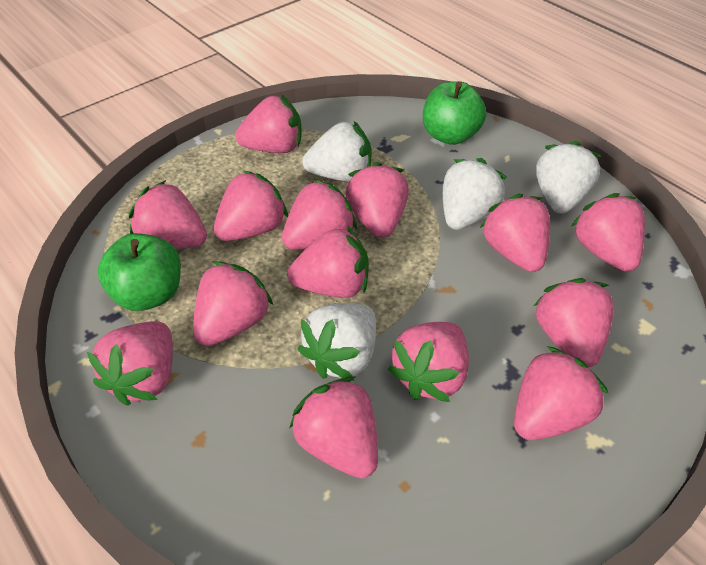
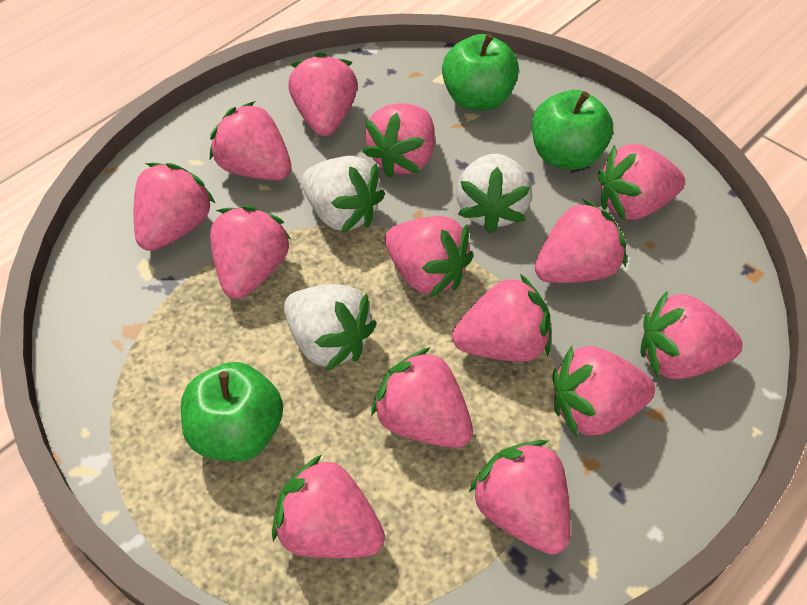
green apple: 2 -> 3
white strawberry: 4 -> 3

